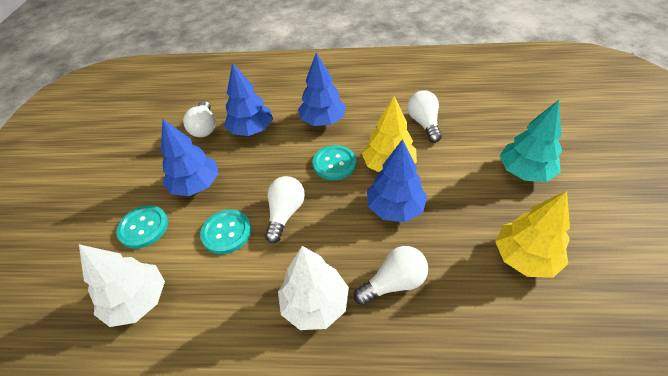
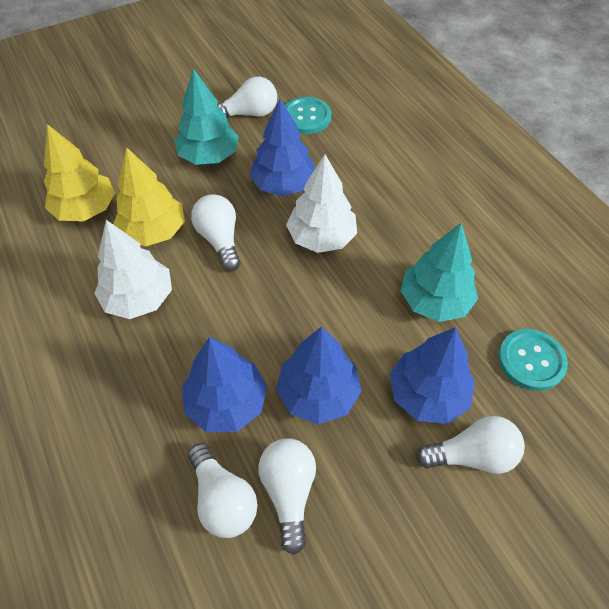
turquoise button: 3 -> 2
turquoise tree: 1 -> 2
white light bulb: 4 -> 5

